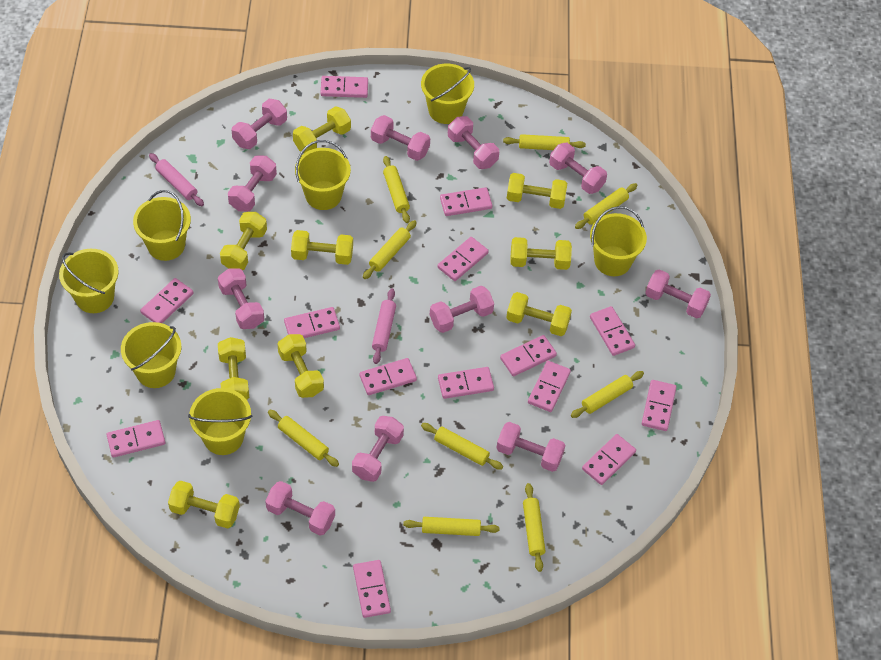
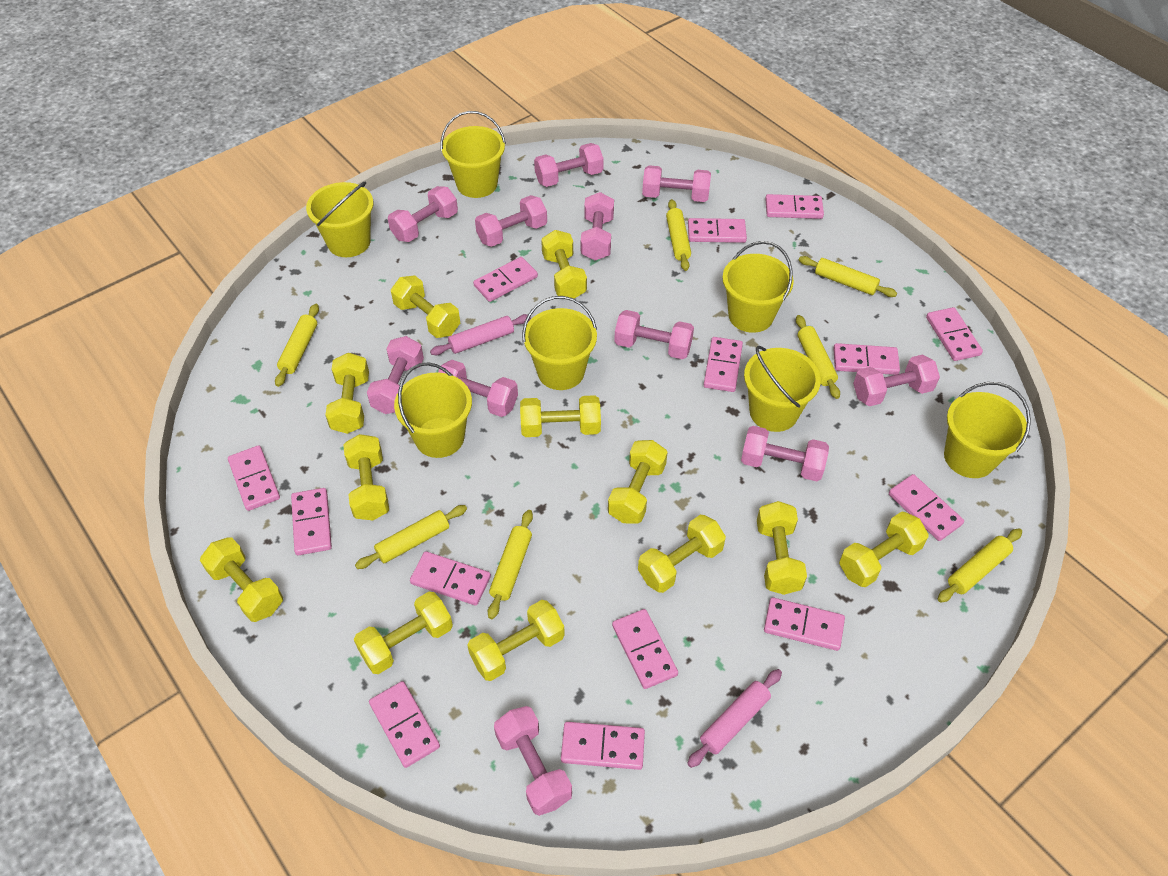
yellow dumbbell: 9 -> 12
yellow rolling pin: 9 -> 7

